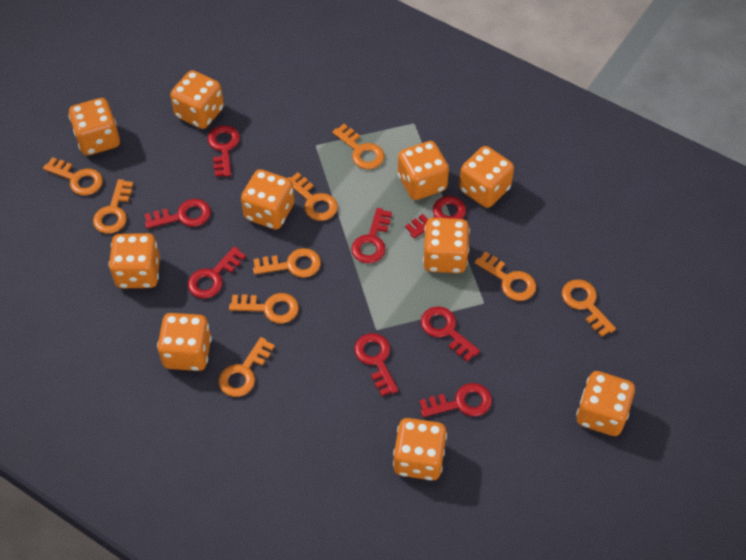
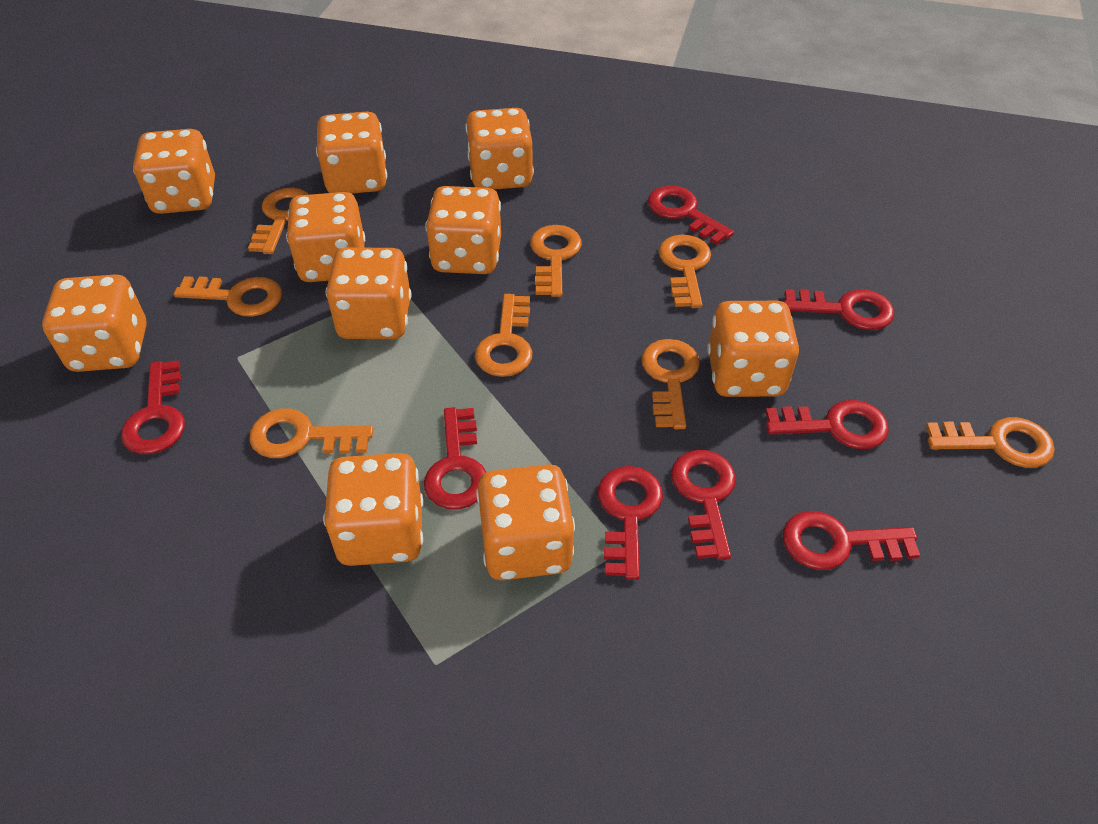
orange key: 9 -> 8

